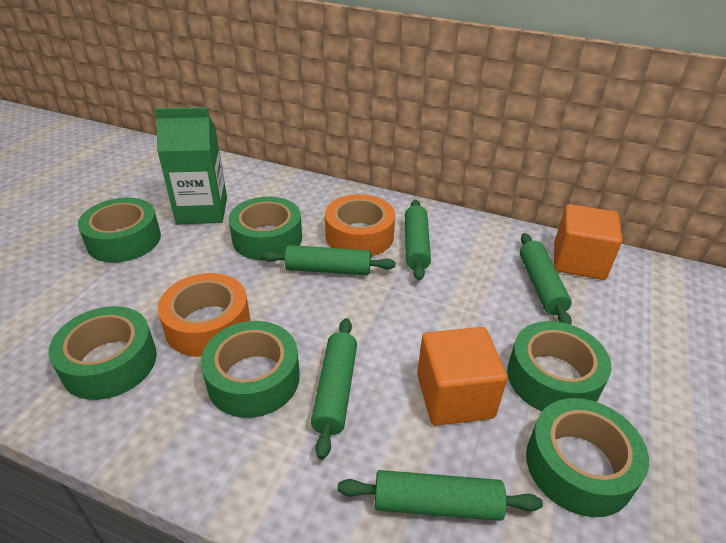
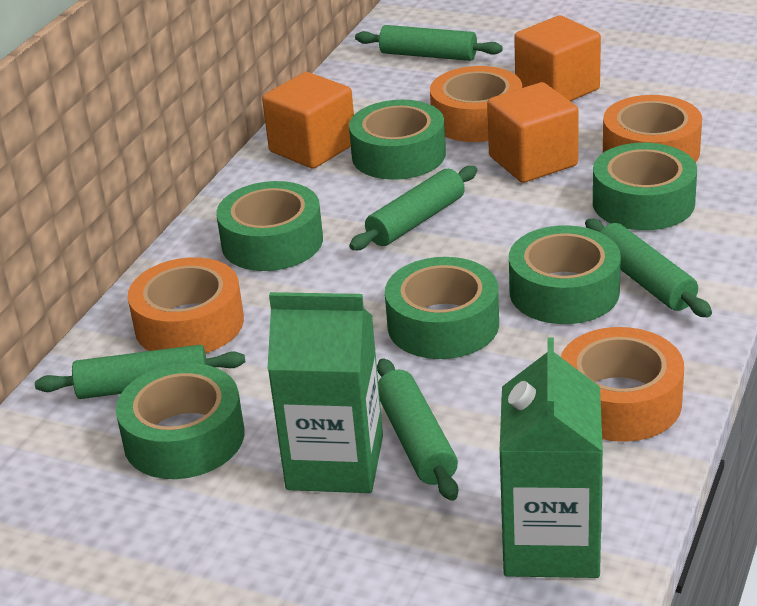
green carton: 1 -> 2
orange cube: 2 -> 3
orange tape: 2 -> 4

